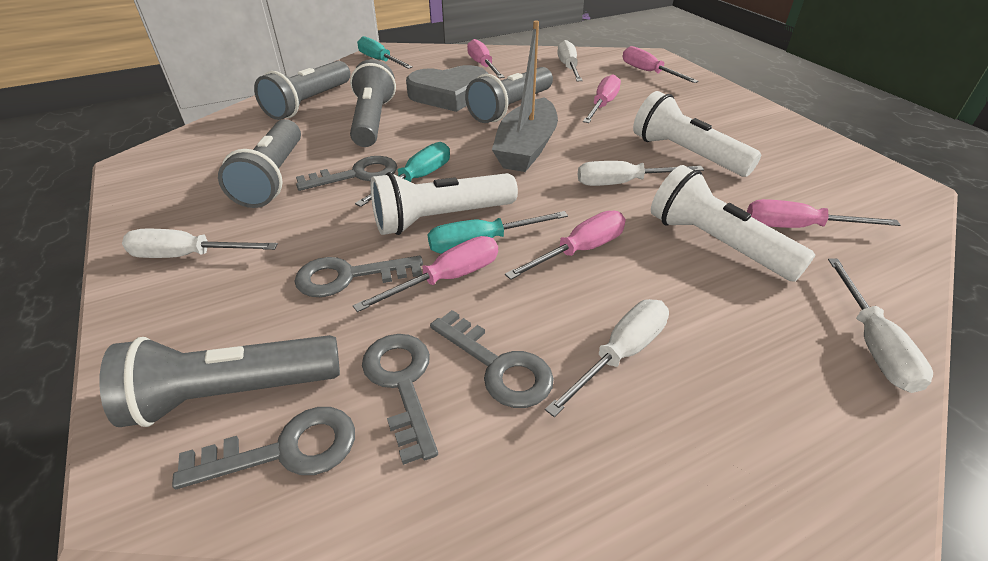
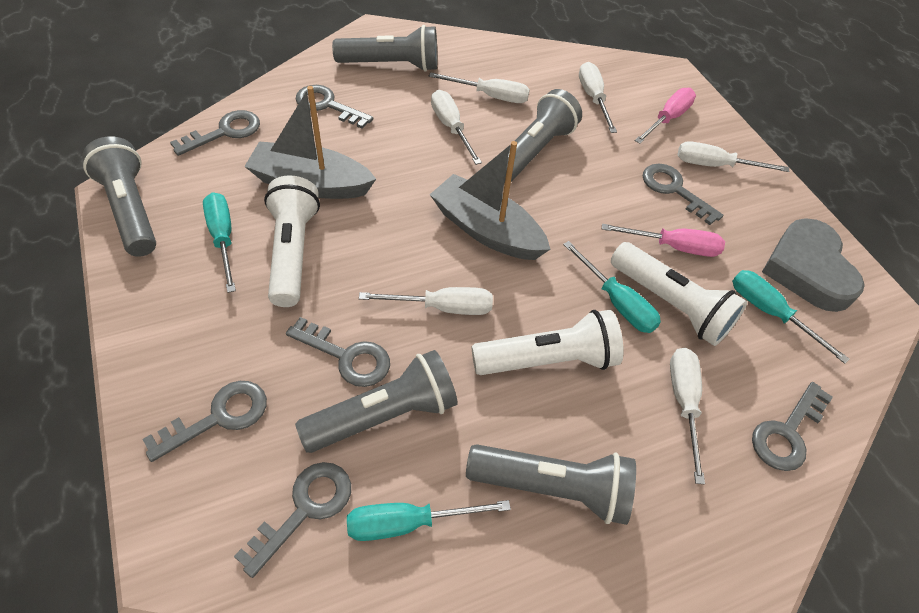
grey boat: 1 -> 2
grey key: 5 -> 7
pink screwdriver: 6 -> 2
turquoise screwdriver: 3 -> 4
white screwdriver: 5 -> 6

